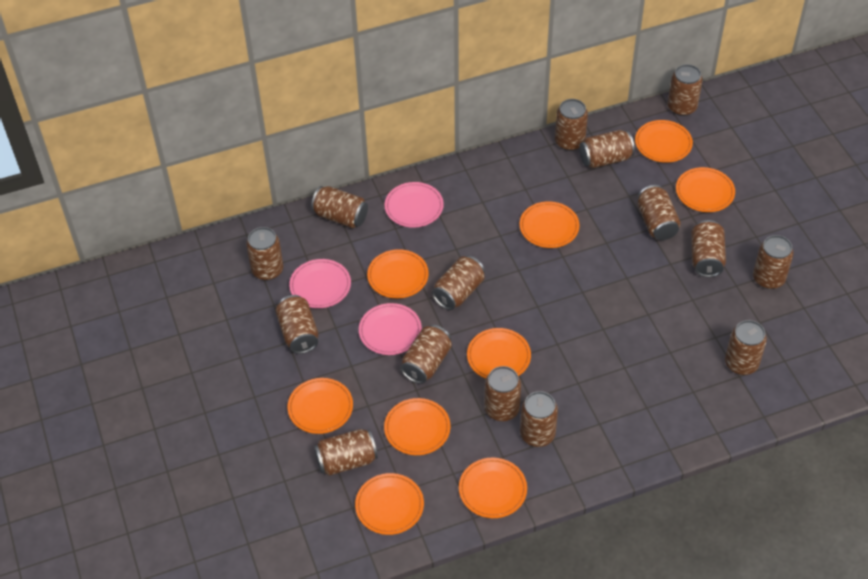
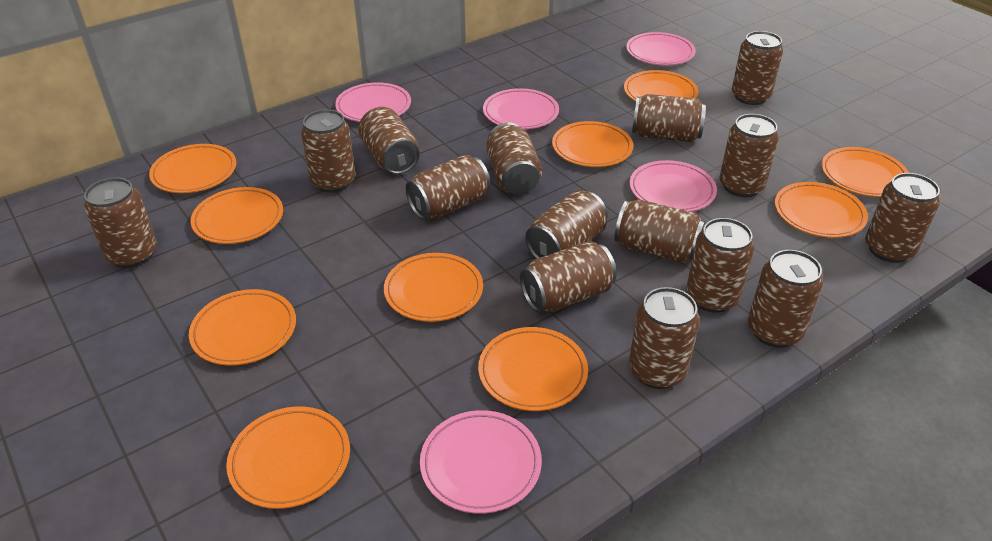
orange plate: 9 -> 10
pink plate: 3 -> 5

